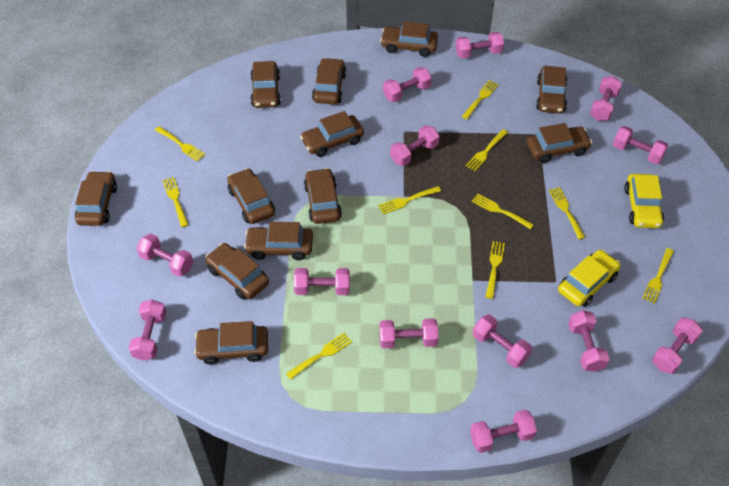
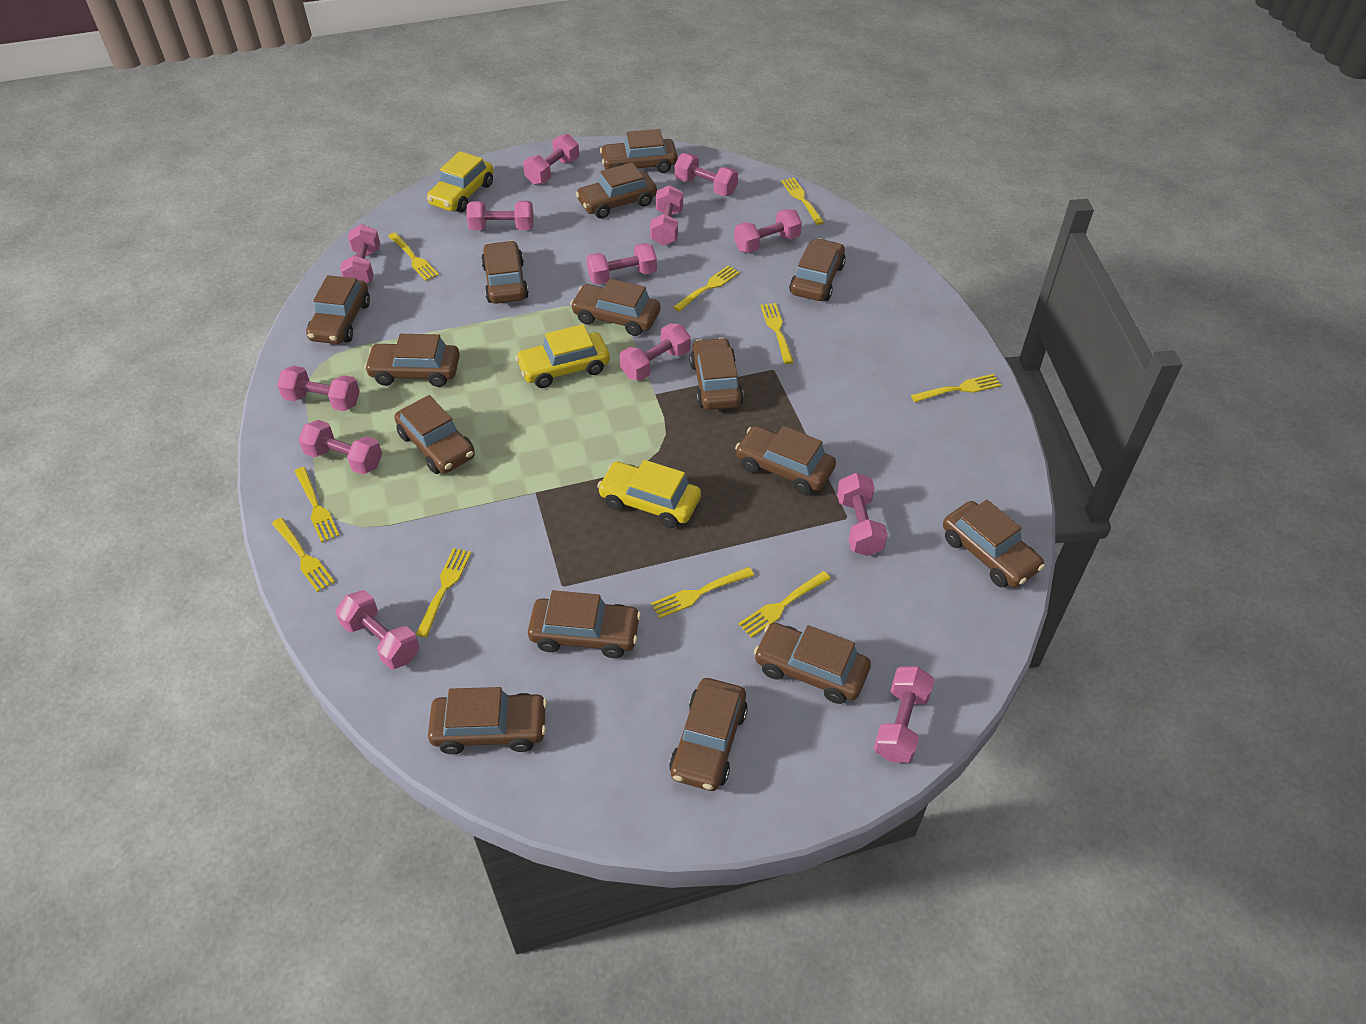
brown car: 12 -> 15
yellow car: 2 -> 3

